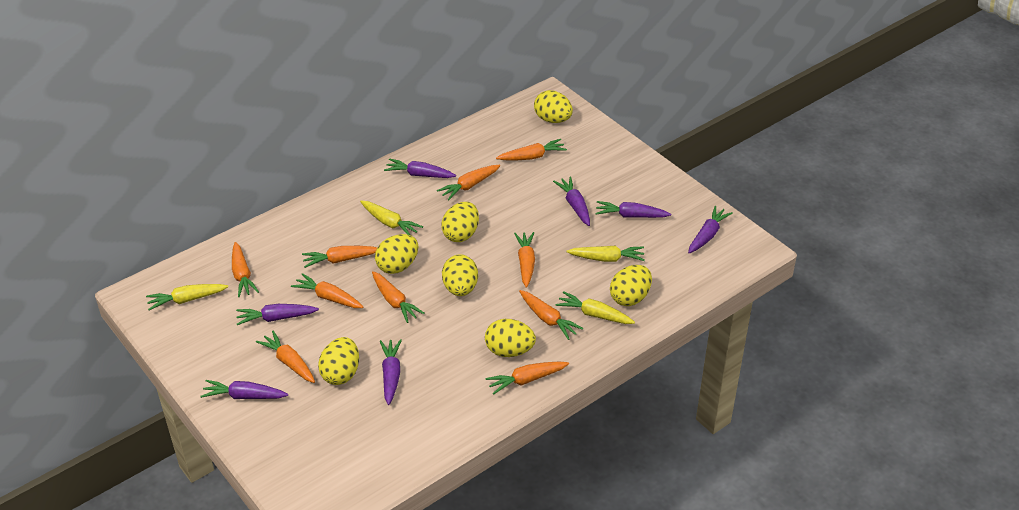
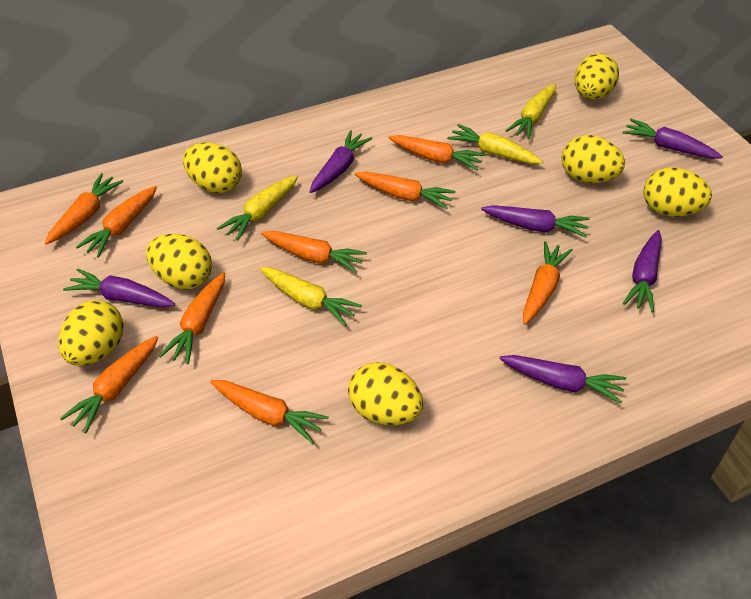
orange carrot: 10 -> 9
purple carrot: 7 -> 6

